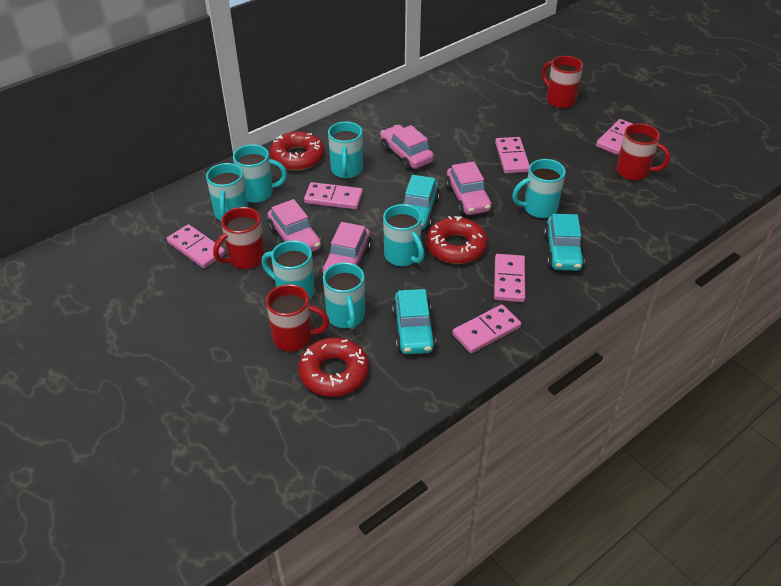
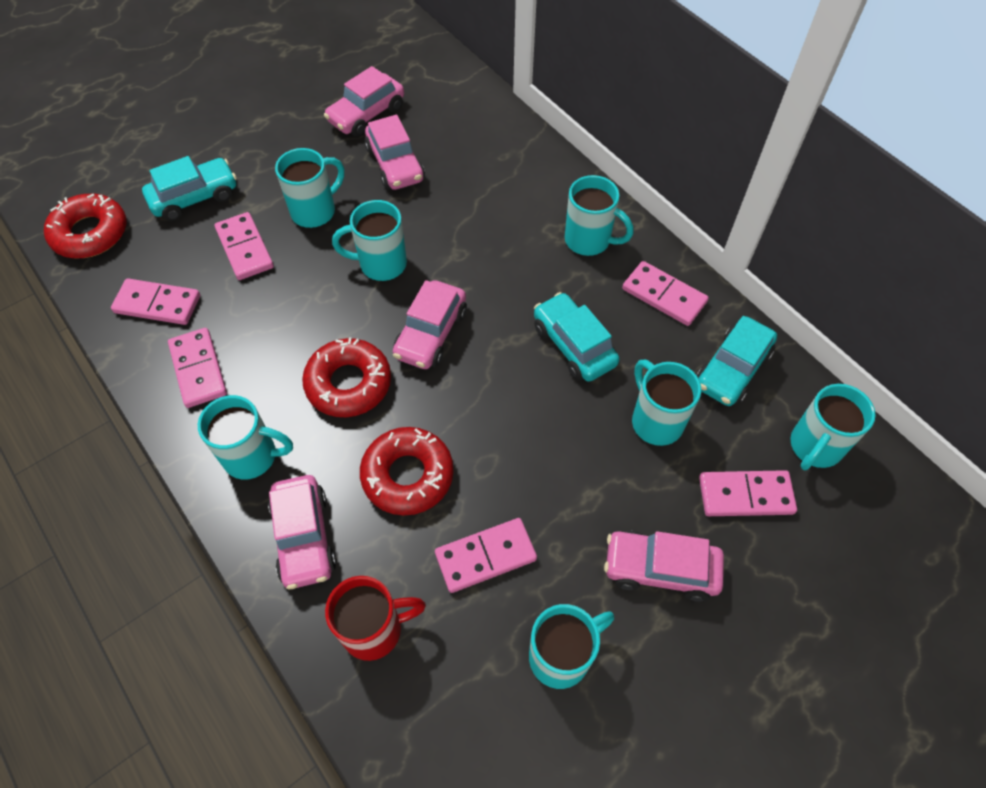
pink car: 4 -> 5
red mug: 4 -> 1

